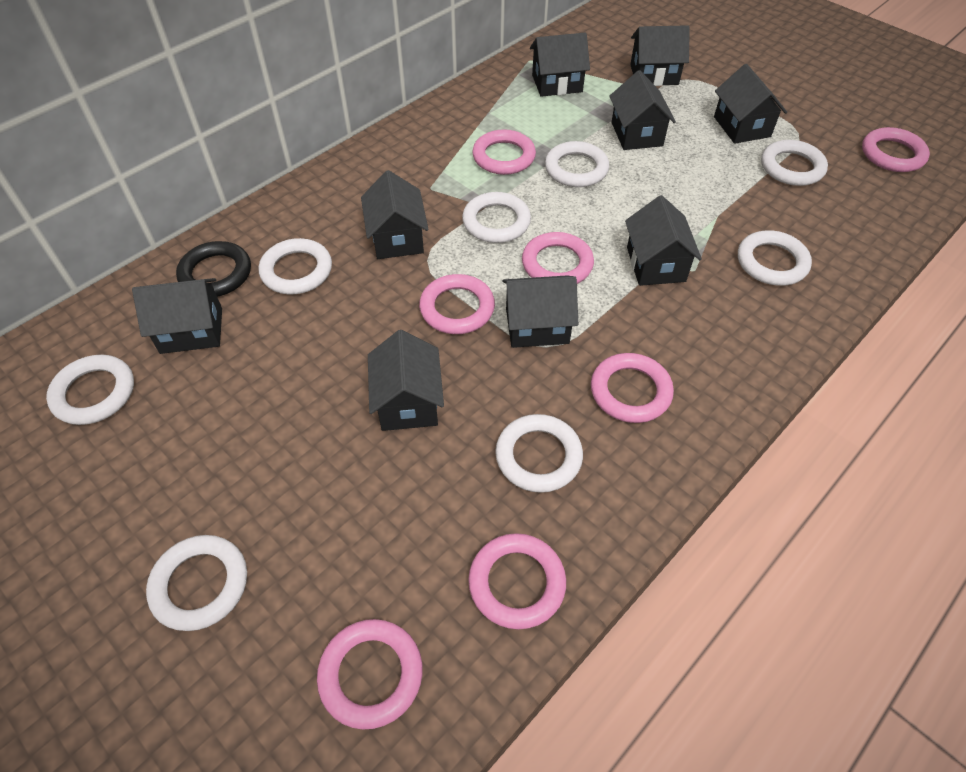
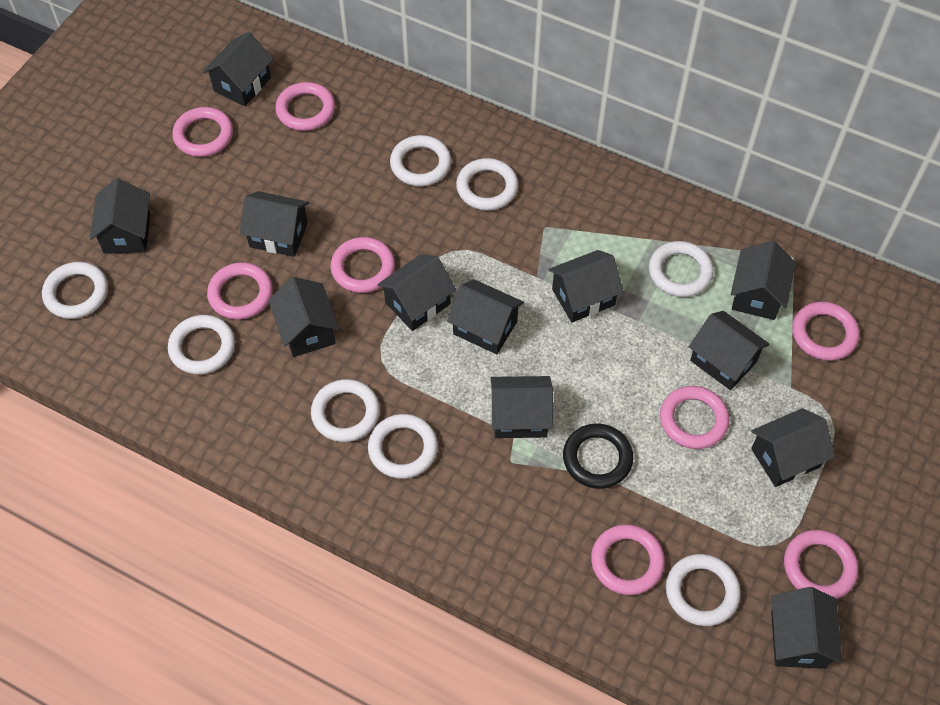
black house: 9 -> 12
pink ring: 7 -> 8

